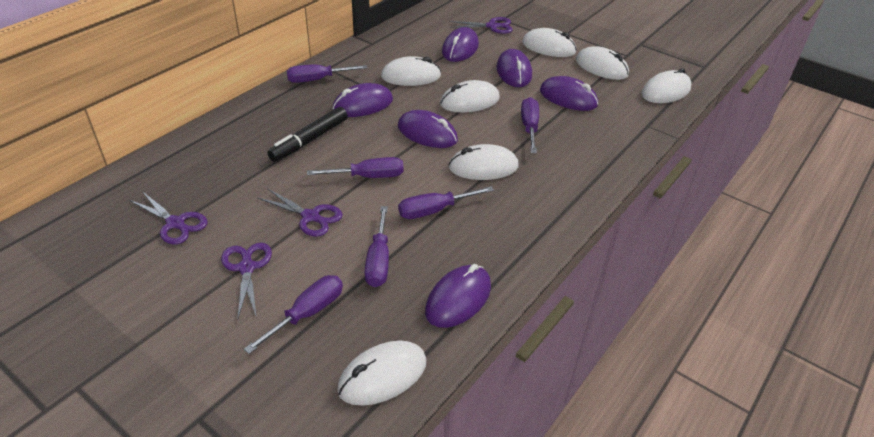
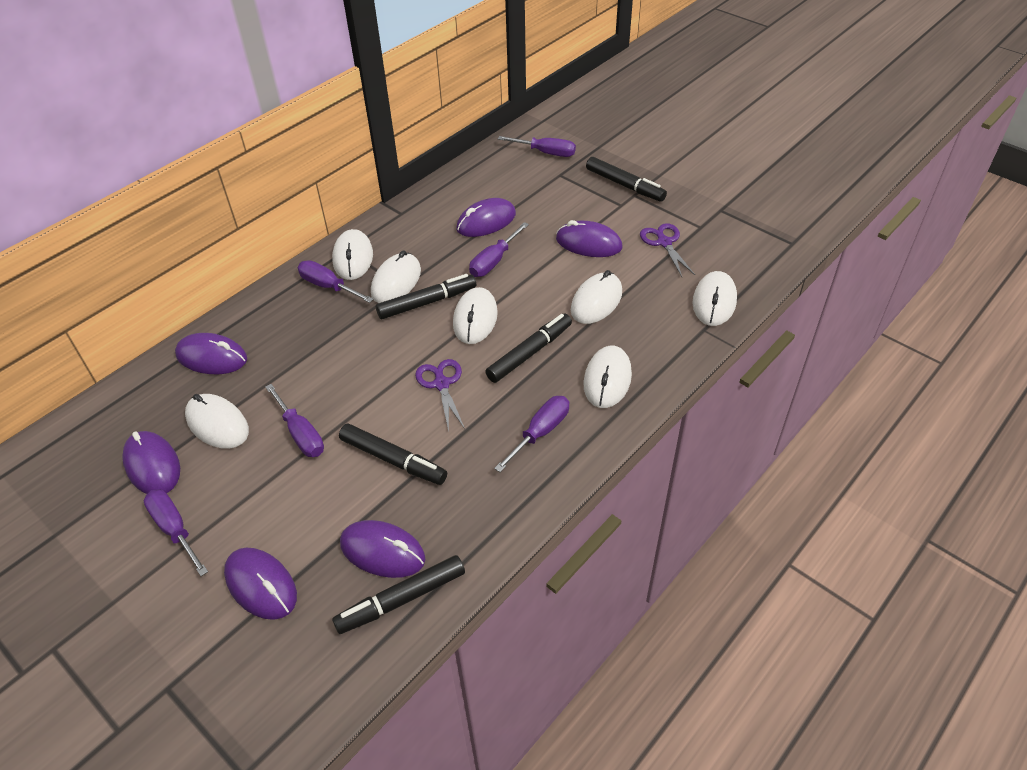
black marker: 1 -> 5
purple scissors: 4 -> 2

